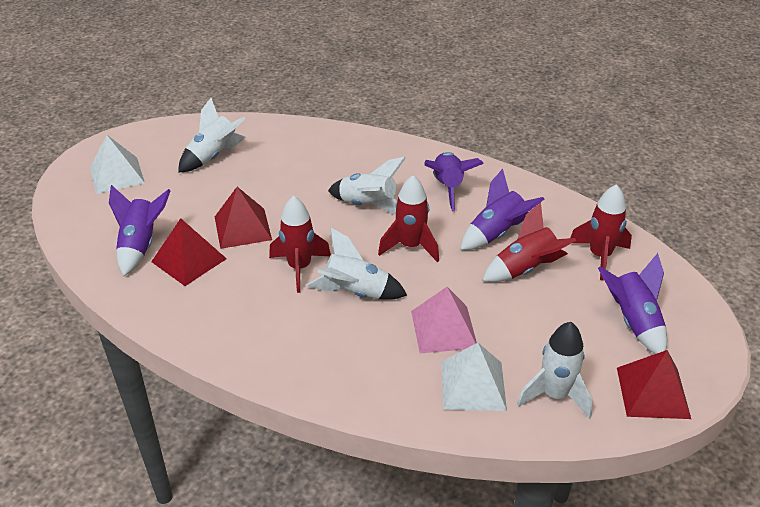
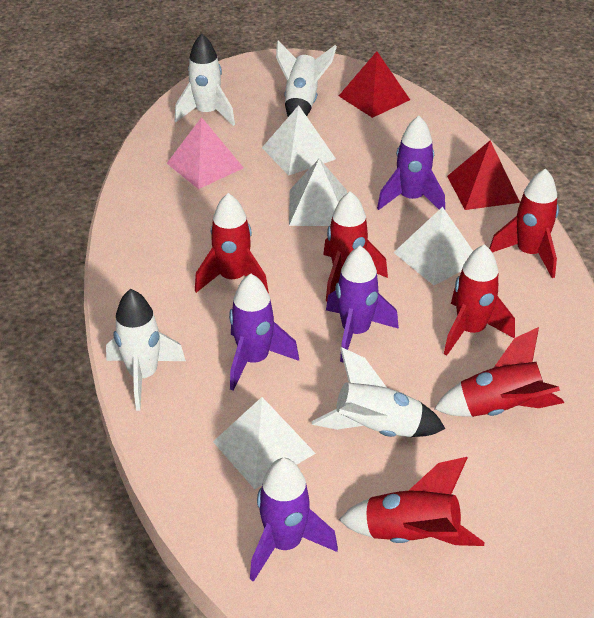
red pyramid: 3 -> 2
red rocket: 4 -> 6
white pyramid: 2 -> 4

